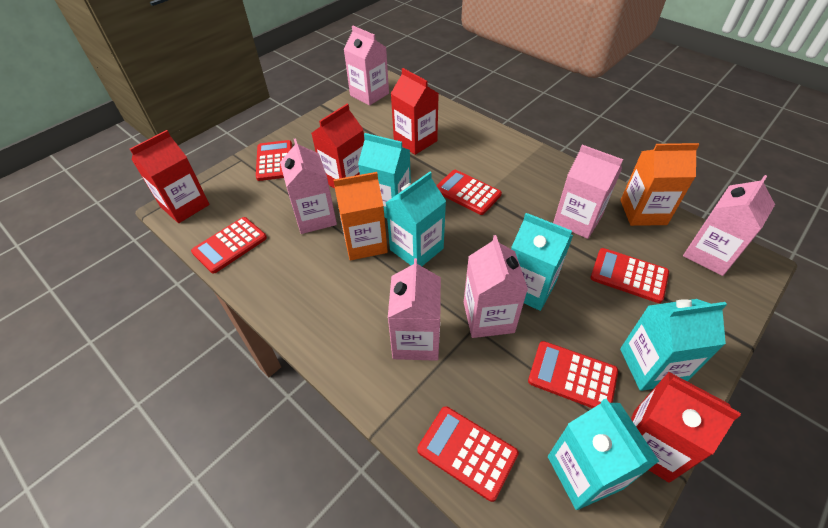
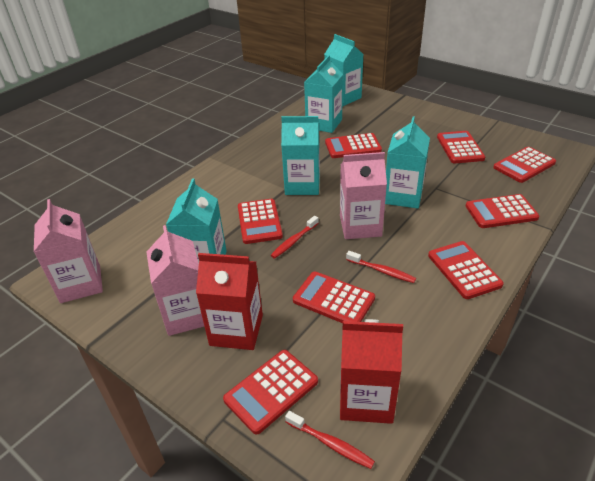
orange carton: 2 -> 0
pink carton: 6 -> 3
red calculator: 6 -> 8
red carton: 4 -> 2
red toothbrush: 0 -> 3

